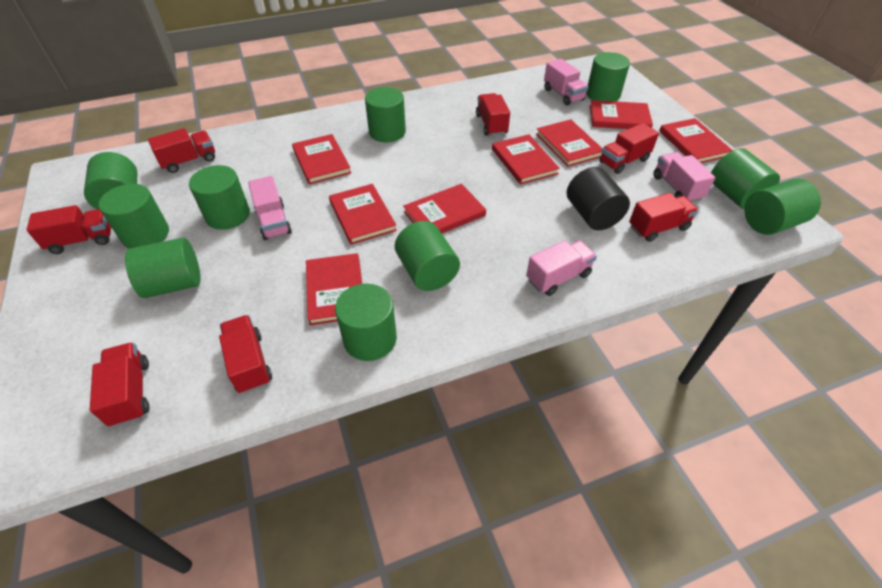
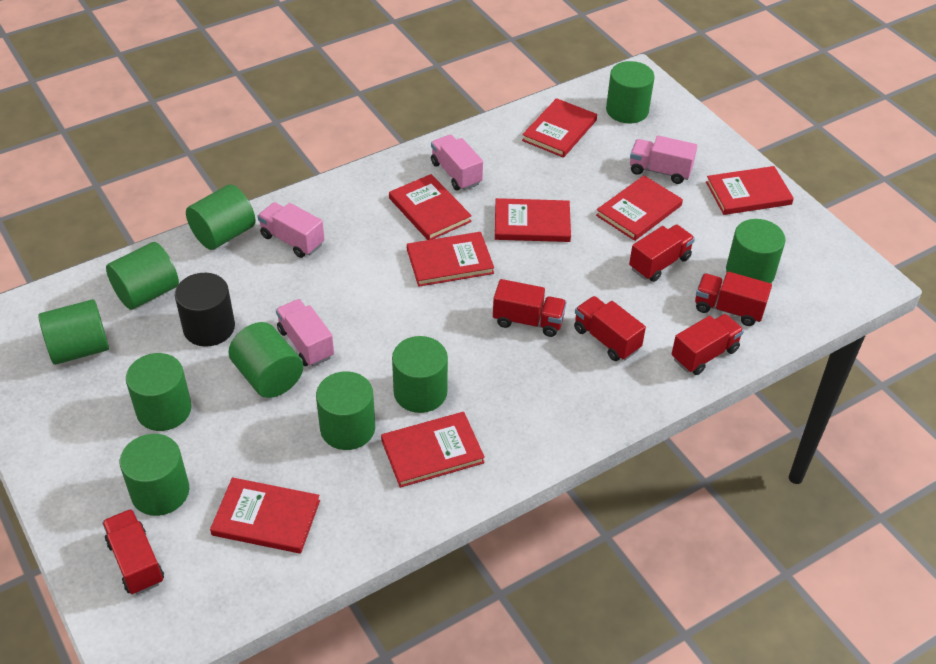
red truck: 7 -> 6

